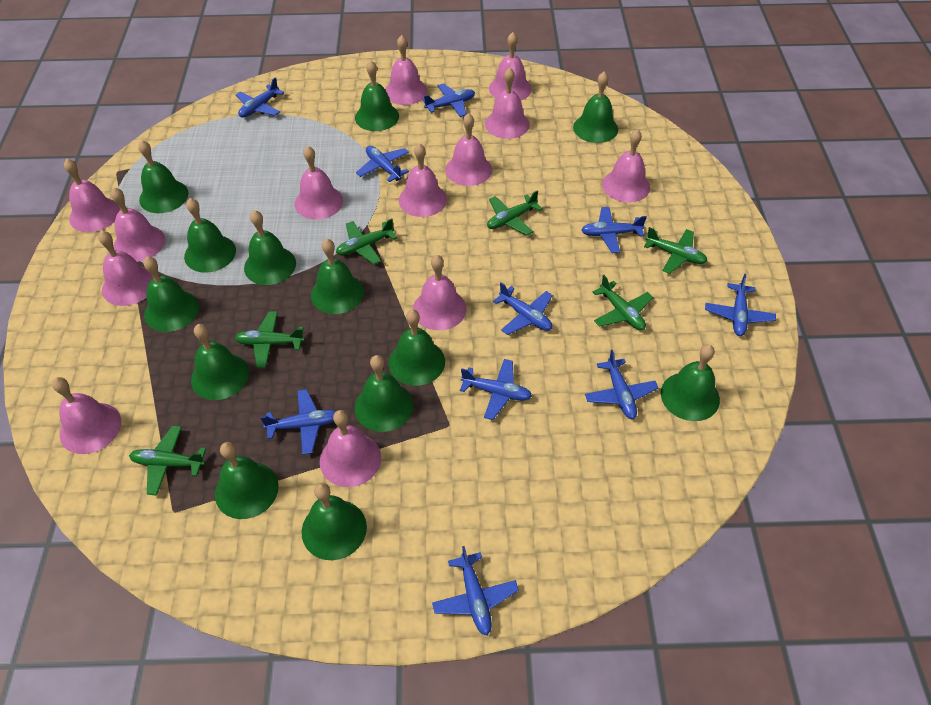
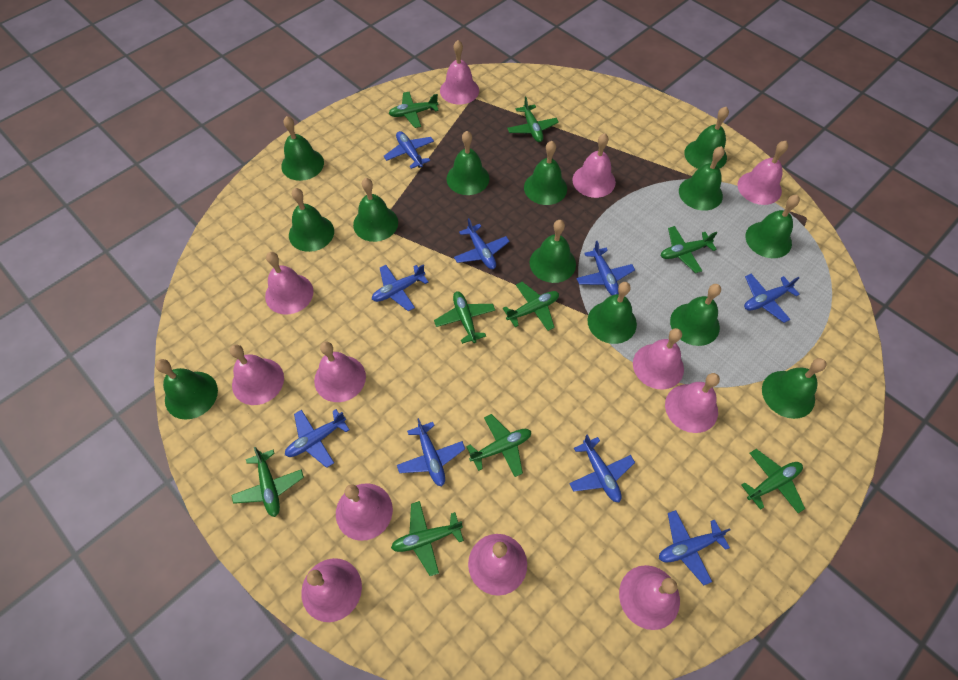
blue plane: 10 -> 9
green plane: 6 -> 9
pink bell: 13 -> 12

